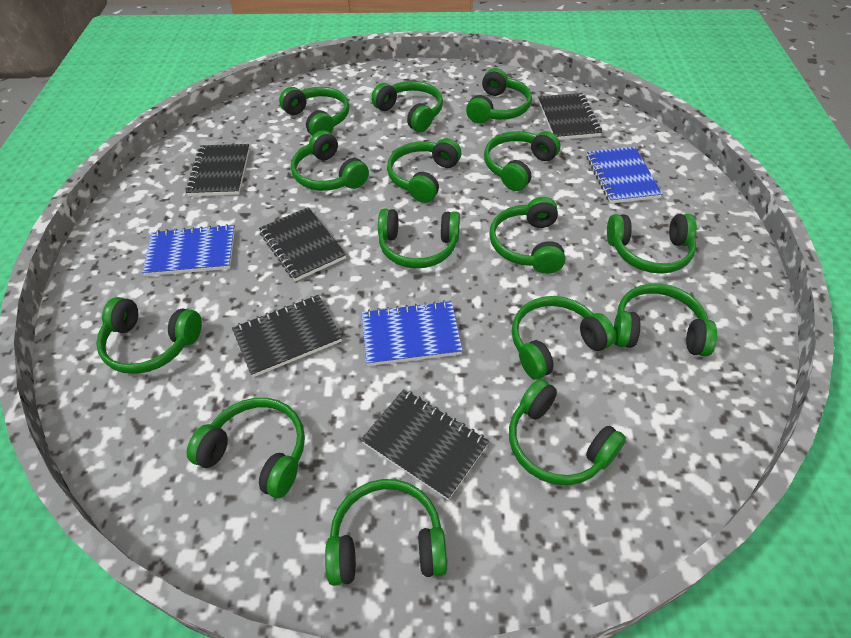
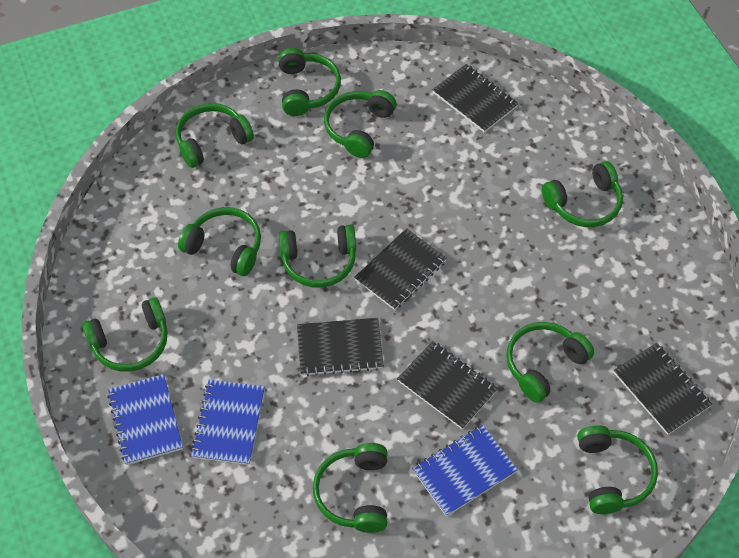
green headphones: 15 -> 10

